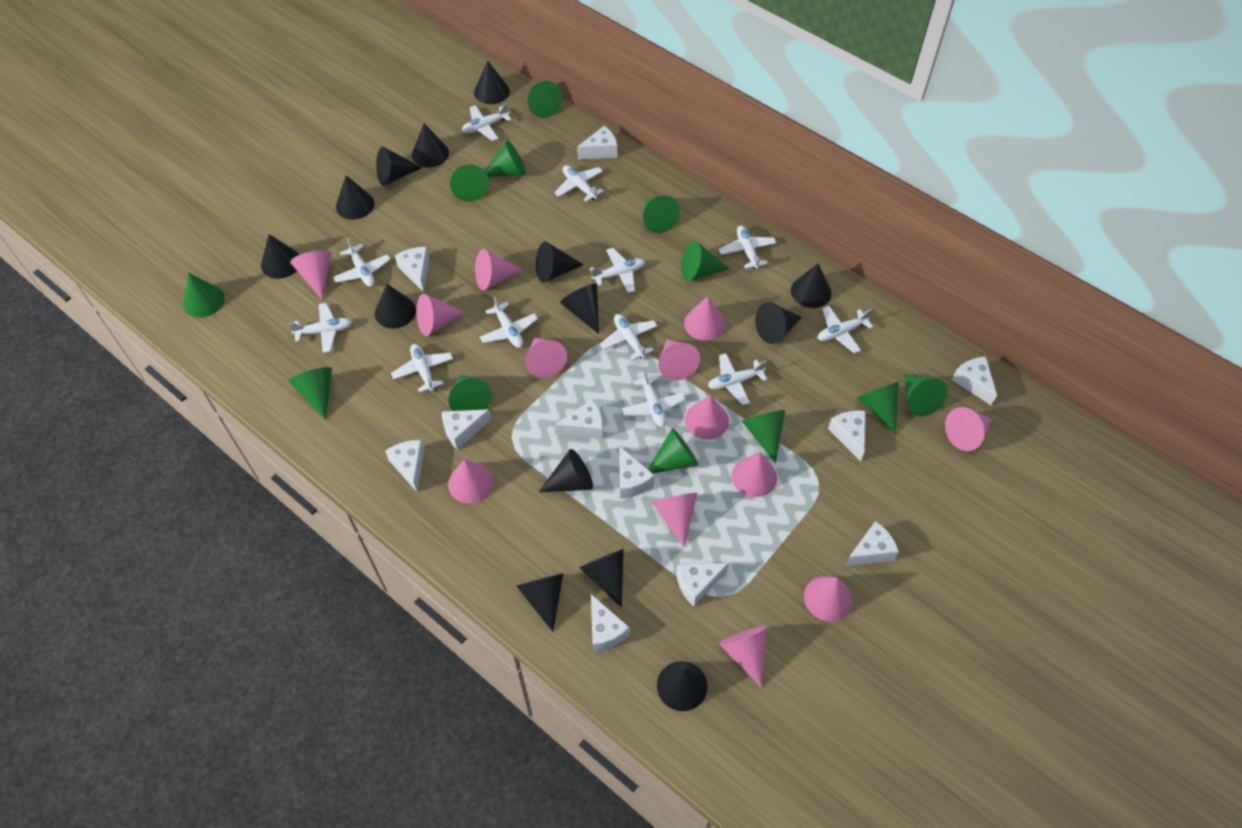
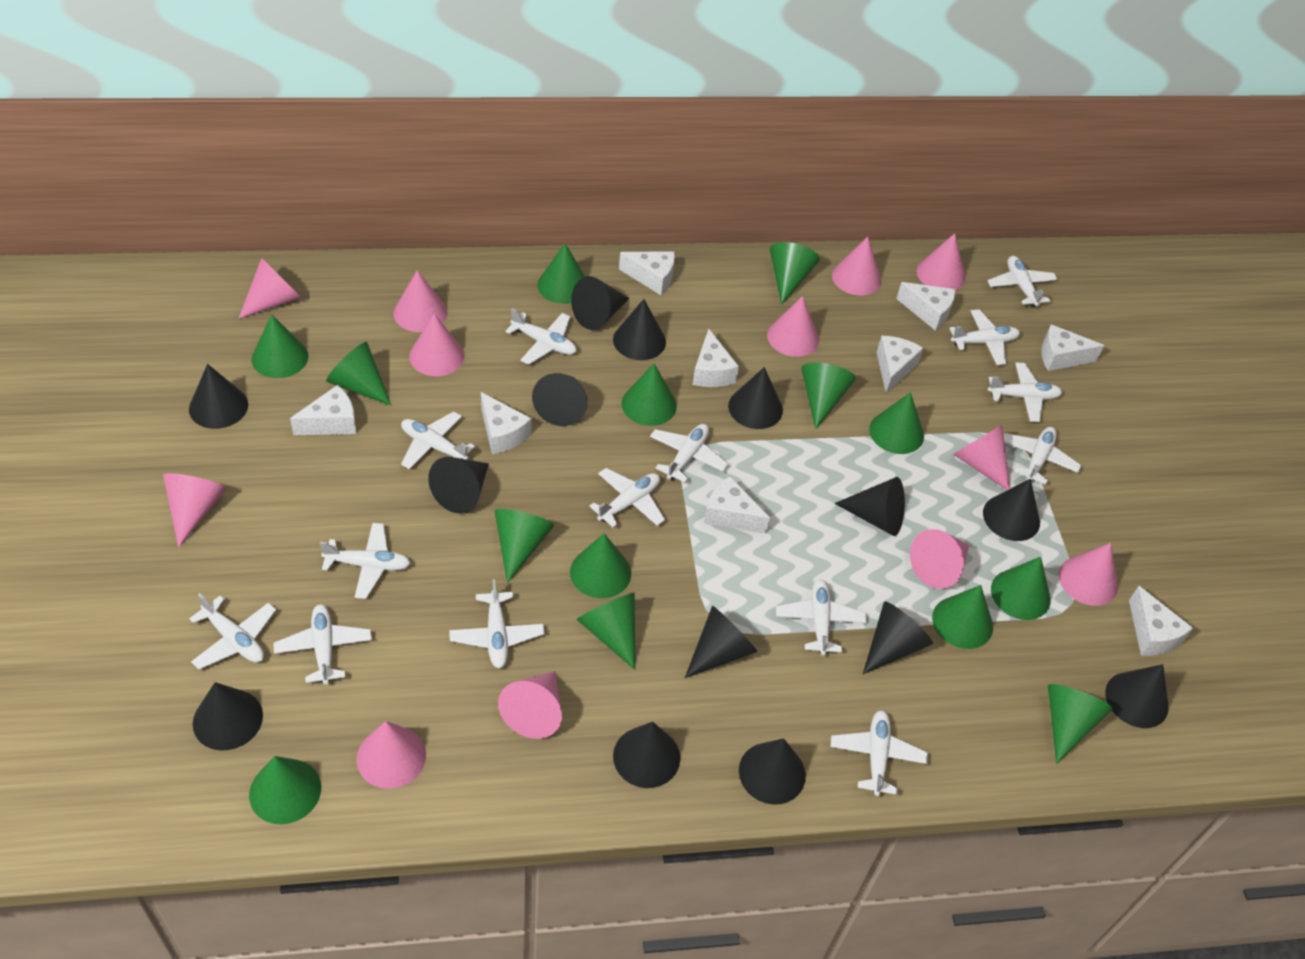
green cone: 12 -> 14
pink cone: 13 -> 12
white cheese: 11 -> 9
white plane: 12 -> 14

